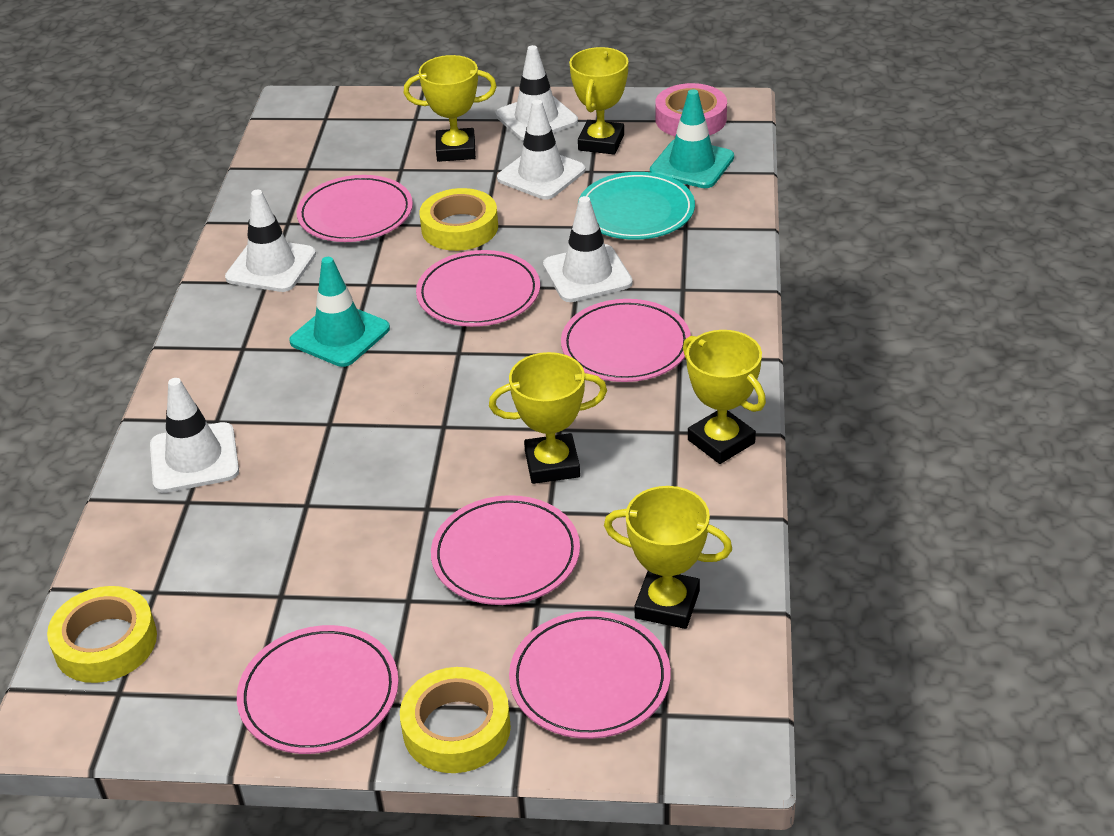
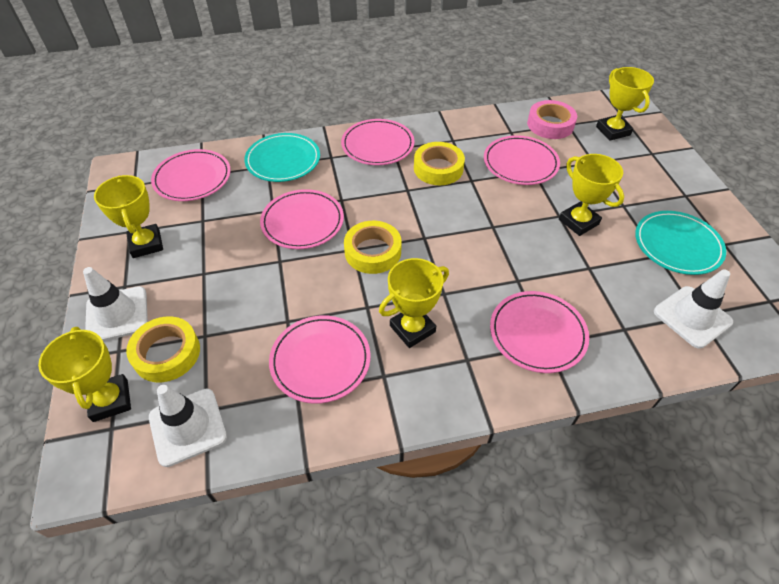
turquoise plate: 1 -> 2
turquoise traffic cone: 2 -> 0
white traffic cone: 5 -> 3

